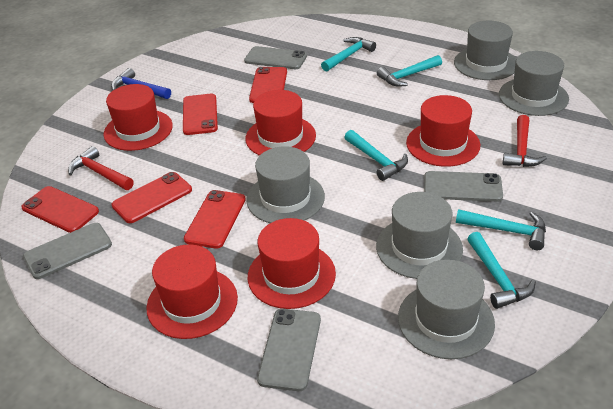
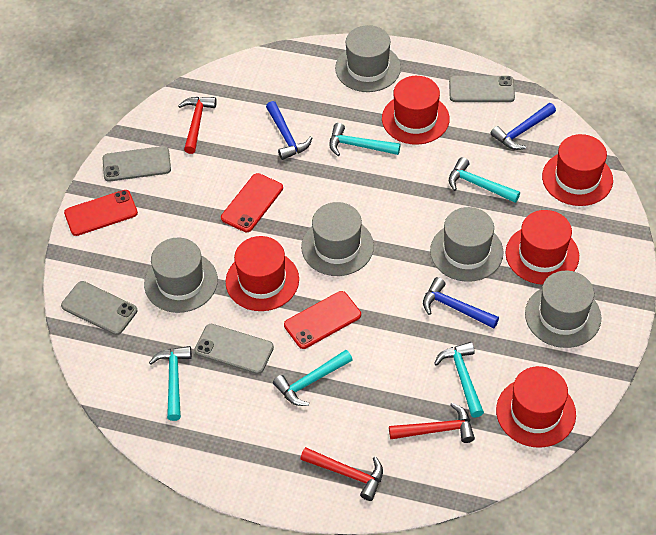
blue hammer: 1 -> 3
red hammer: 2 -> 3
red phone: 5 -> 3

